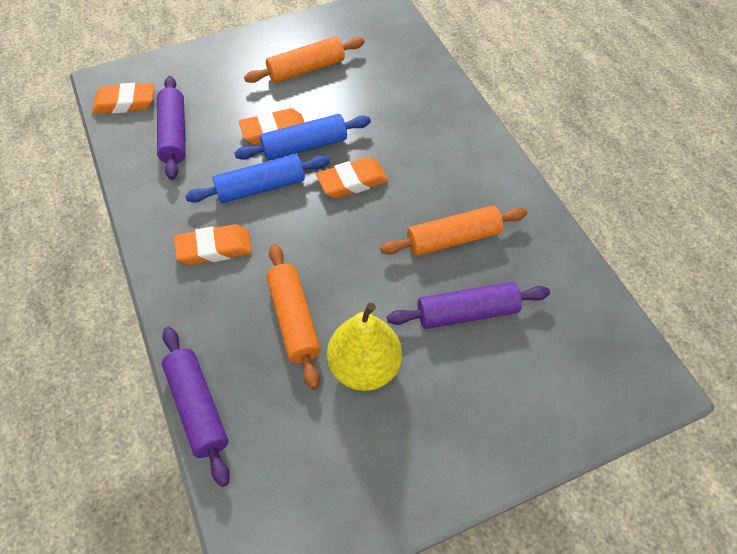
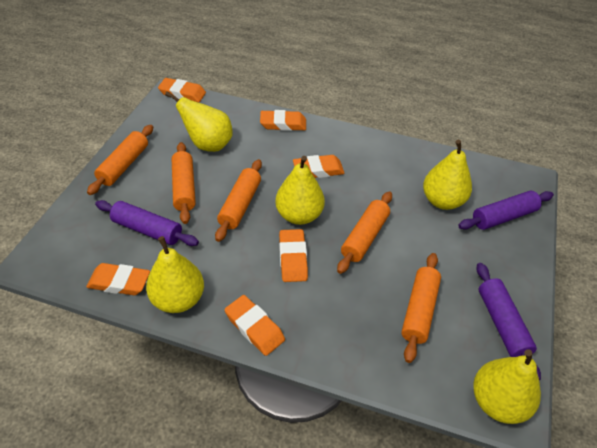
blue rolling pin: 2 -> 0
orange eraser: 4 -> 6
orange rolling pin: 3 -> 5
yellow pear: 1 -> 5

